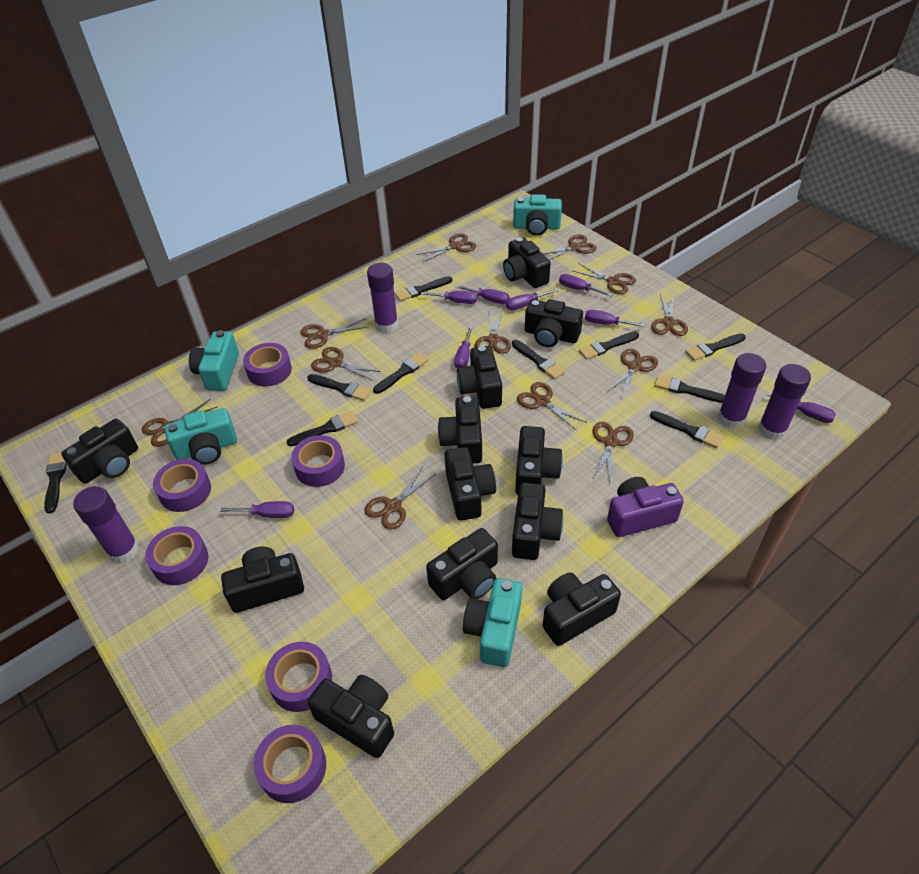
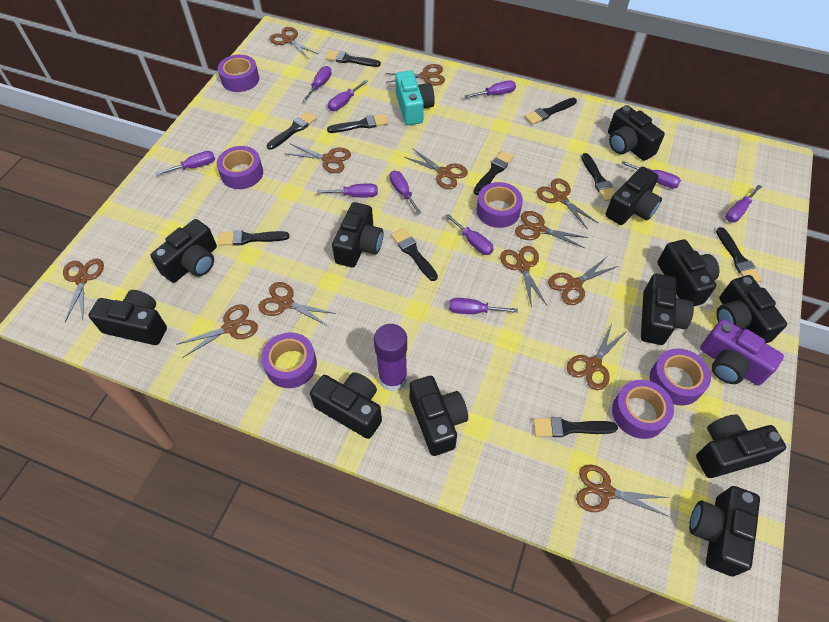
brown scissors: 12 -> 13
purple glue stick: 4 -> 1
purple screwdriver: 8 -> 10
turquoise camera: 4 -> 1

